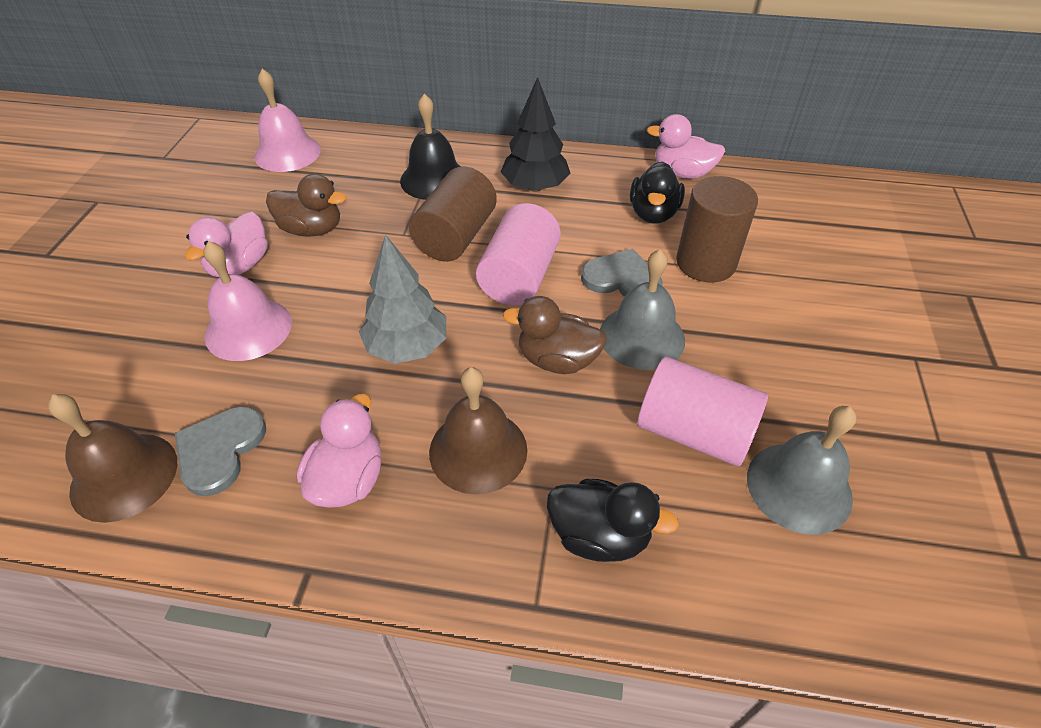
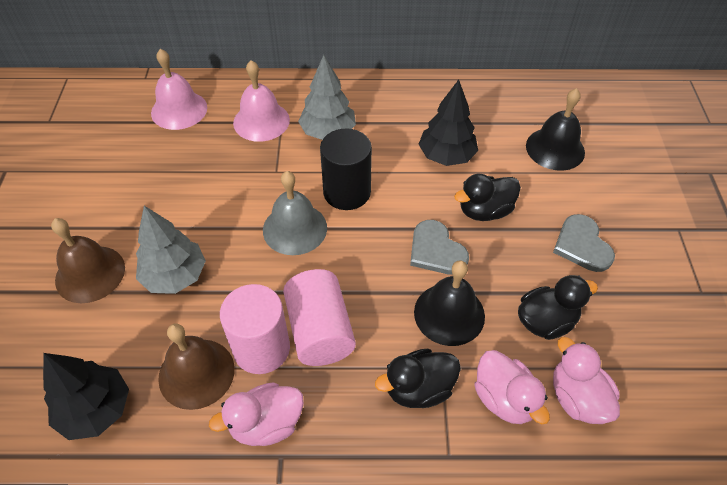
black bell: 1 -> 2
black cylinder: 0 -> 1
black duck: 2 -> 3
black tree: 1 -> 2
brown cylinder: 2 -> 0
brown duck: 2 -> 0
grey bell: 2 -> 1
grey tree: 1 -> 2

